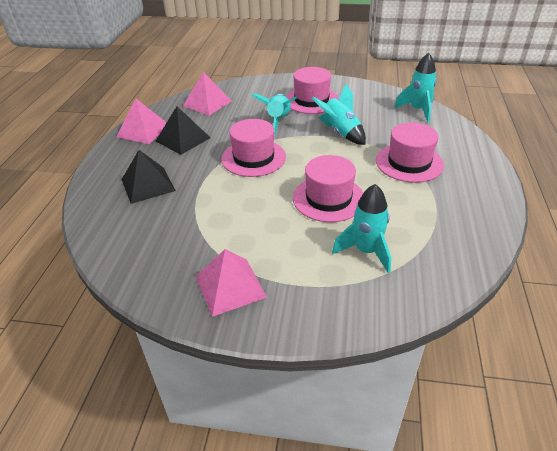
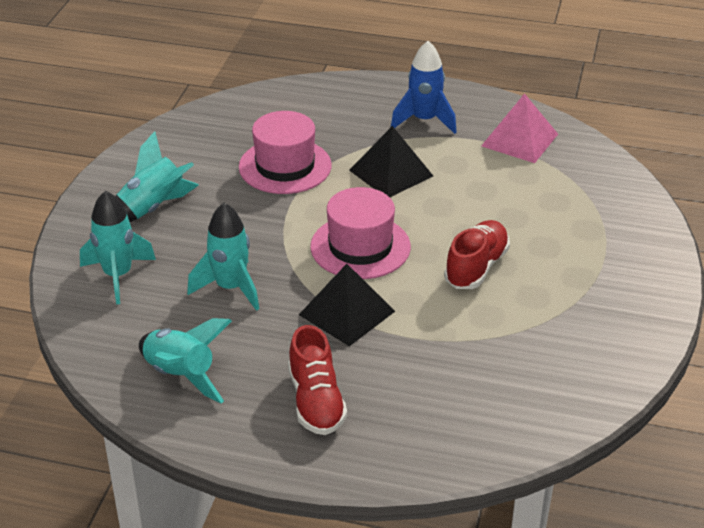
blue rocket: 0 -> 1
pink hat: 4 -> 2
pink pyramid: 3 -> 1
red shoe: 0 -> 2

